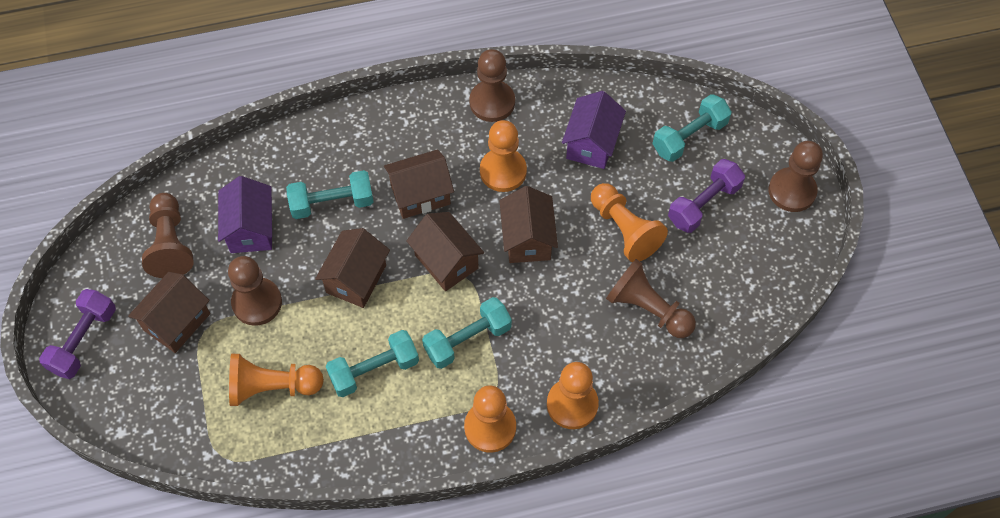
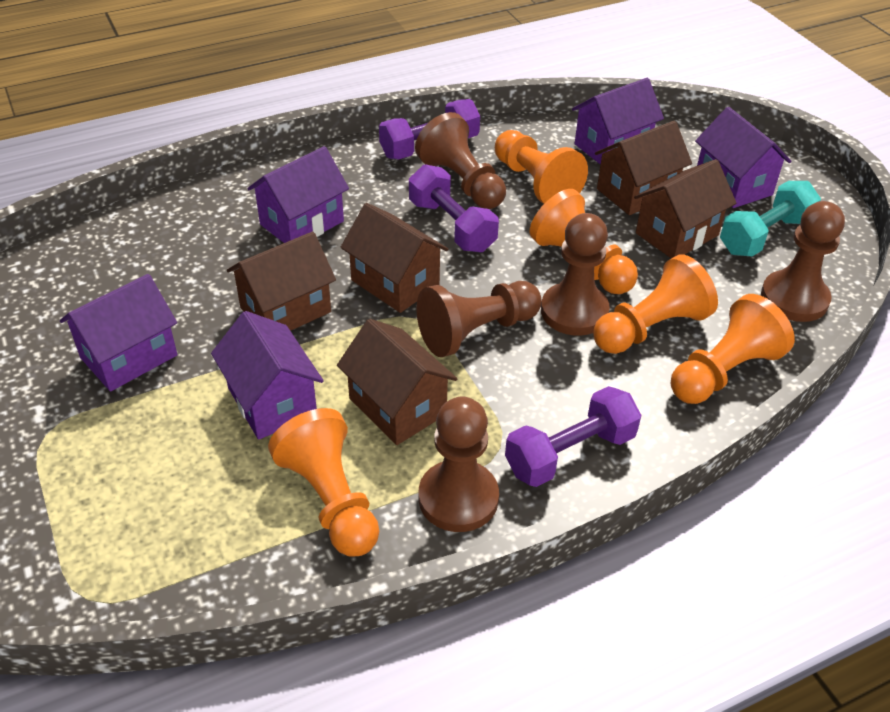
purple dumbbell: 2 -> 3
purple house: 2 -> 5
turquoise dumbbell: 4 -> 1

